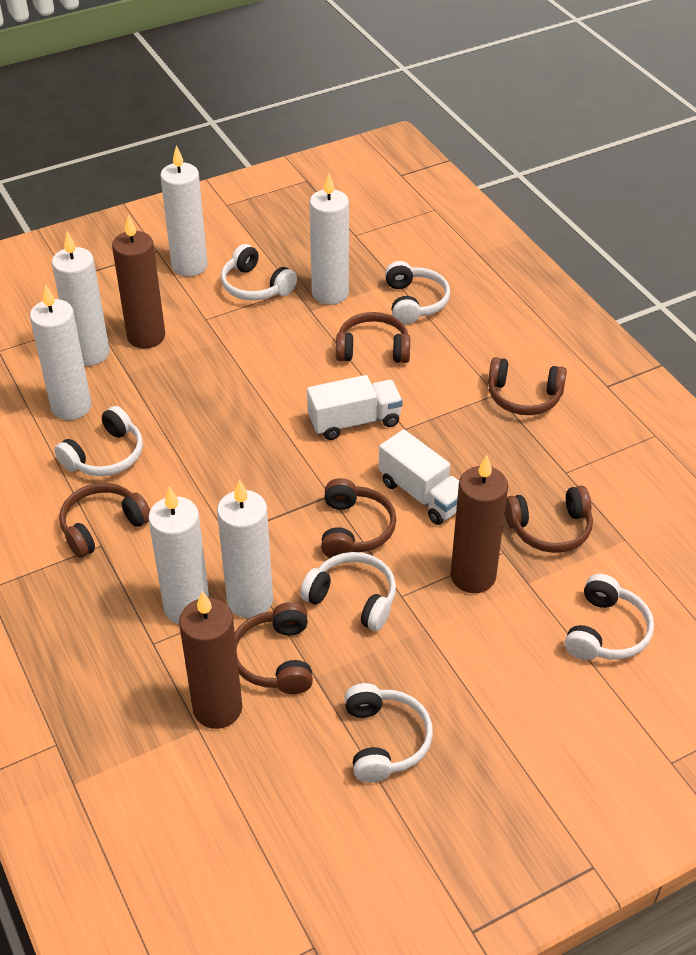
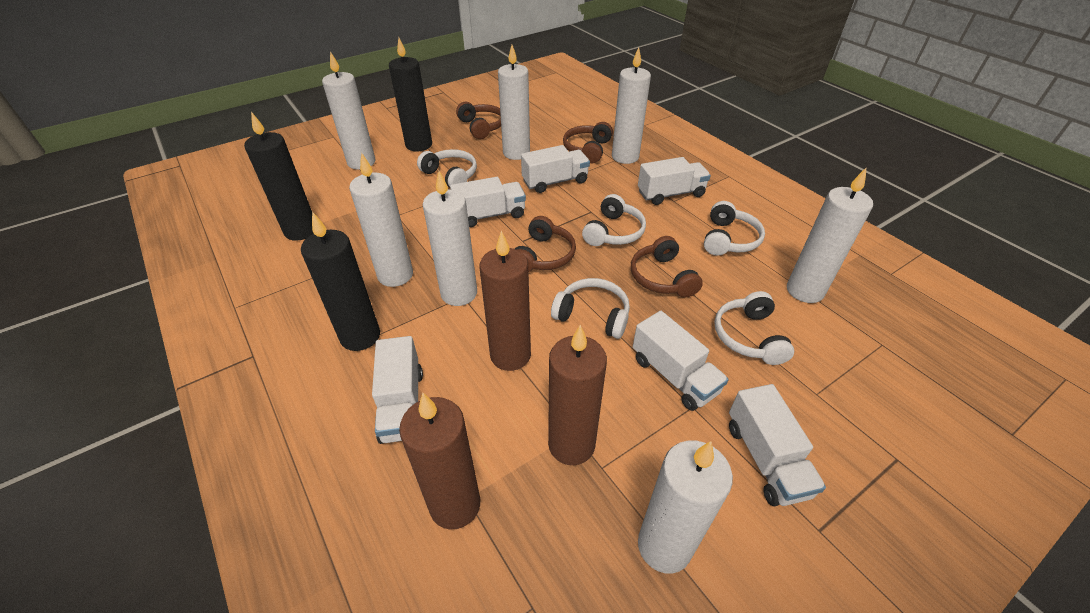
black candle: 0 -> 3
brown headphones: 6 -> 4
white candle: 6 -> 7
white headphones: 6 -> 5
white truck: 2 -> 6

